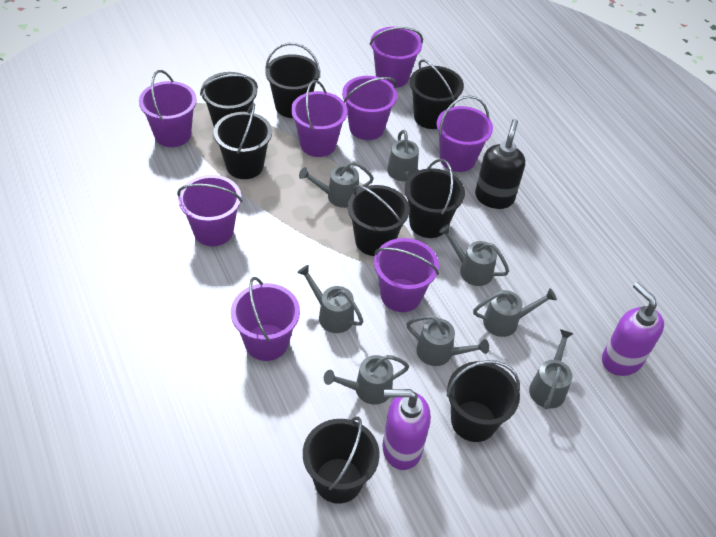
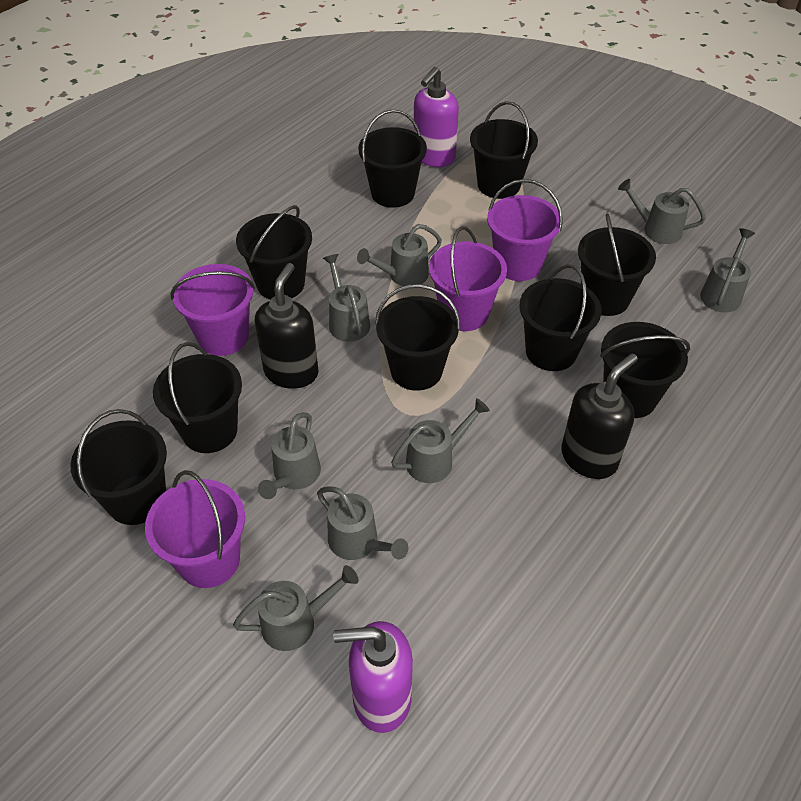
black bucket: 8 -> 9
black soap dispenser: 1 -> 2
purple bucket: 8 -> 4

